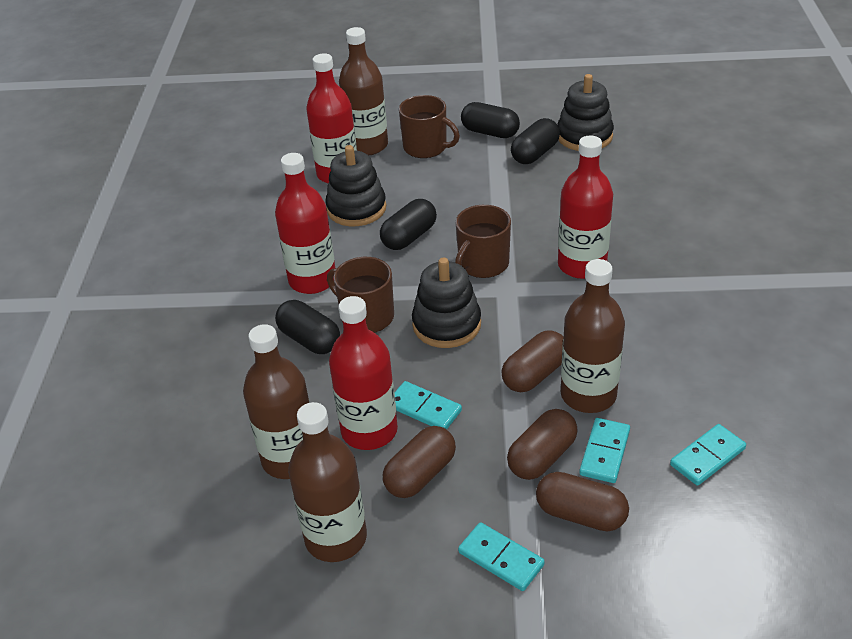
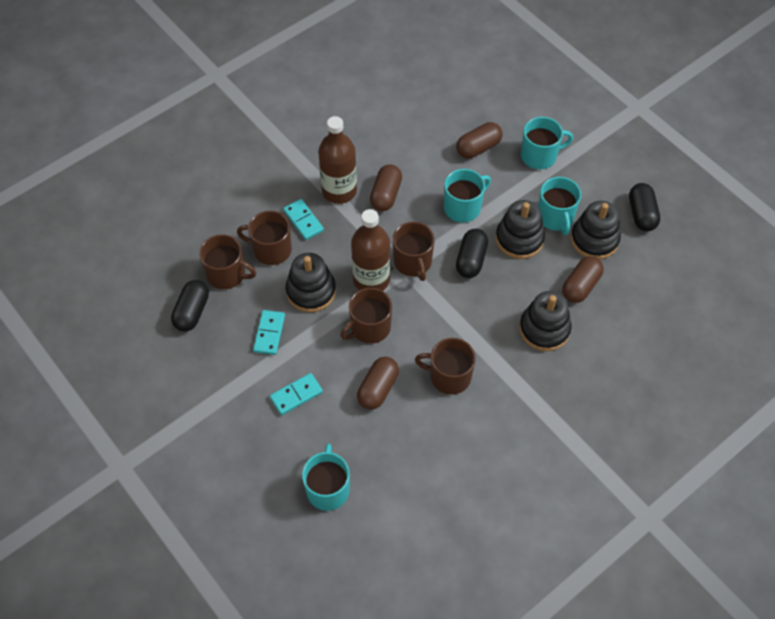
black capsule: 4 -> 3
black stacking toy: 3 -> 4
brown bottle: 4 -> 2
brown mug: 3 -> 5
red bottle: 4 -> 0
turquoise domino: 4 -> 3
turquoise mug: 0 -> 4

